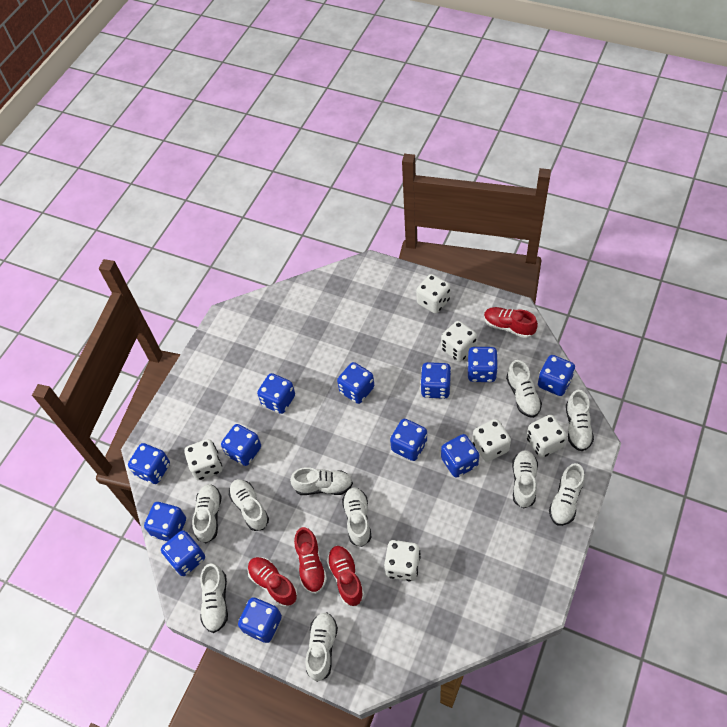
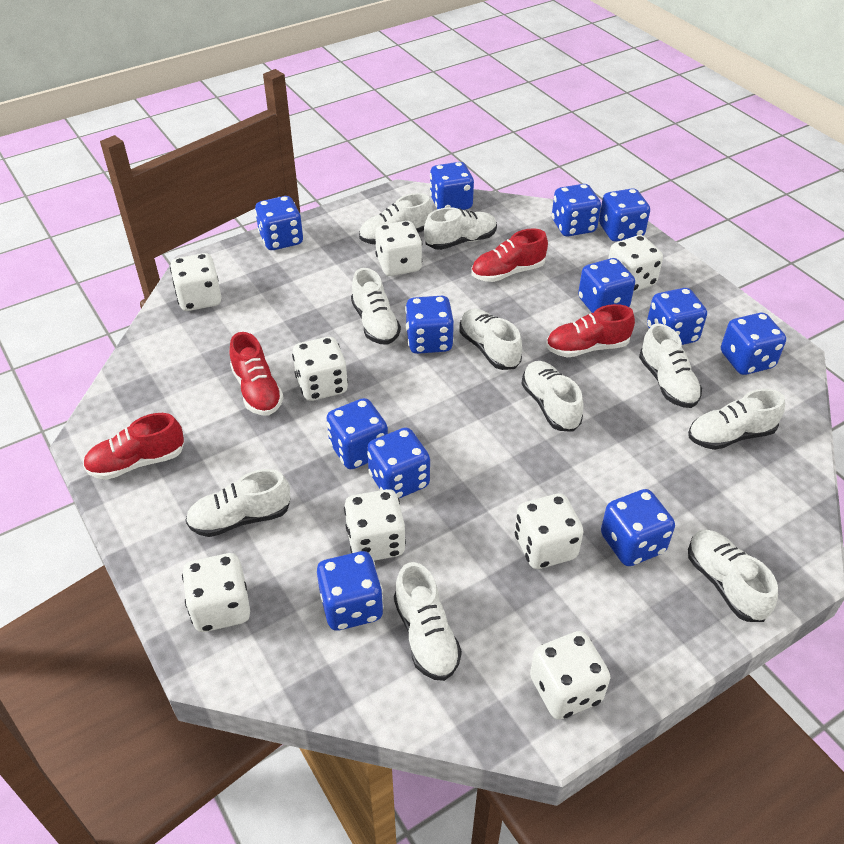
white dice: 6 -> 8

